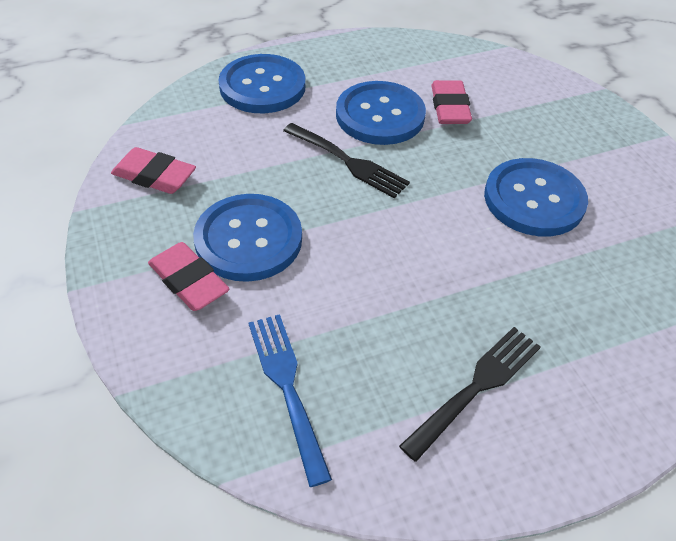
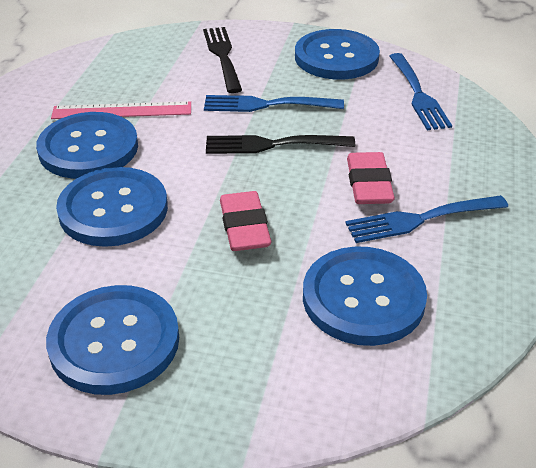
blue button: 4 -> 5
blue fork: 1 -> 3
pink eraser: 3 -> 2
pink ruler: 0 -> 1

